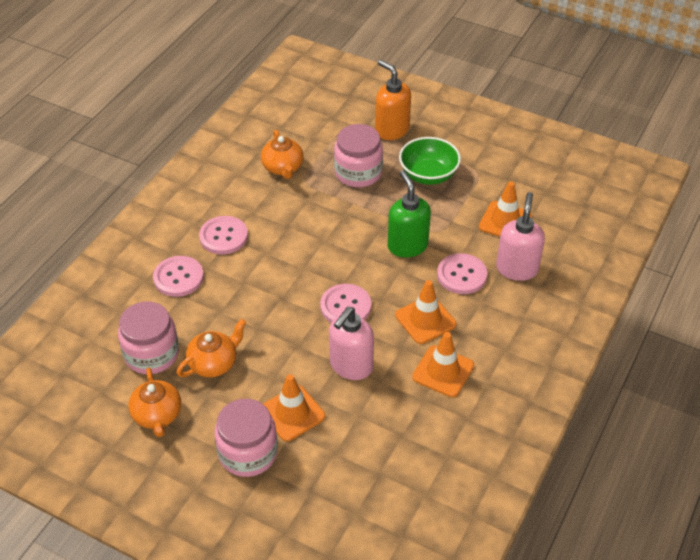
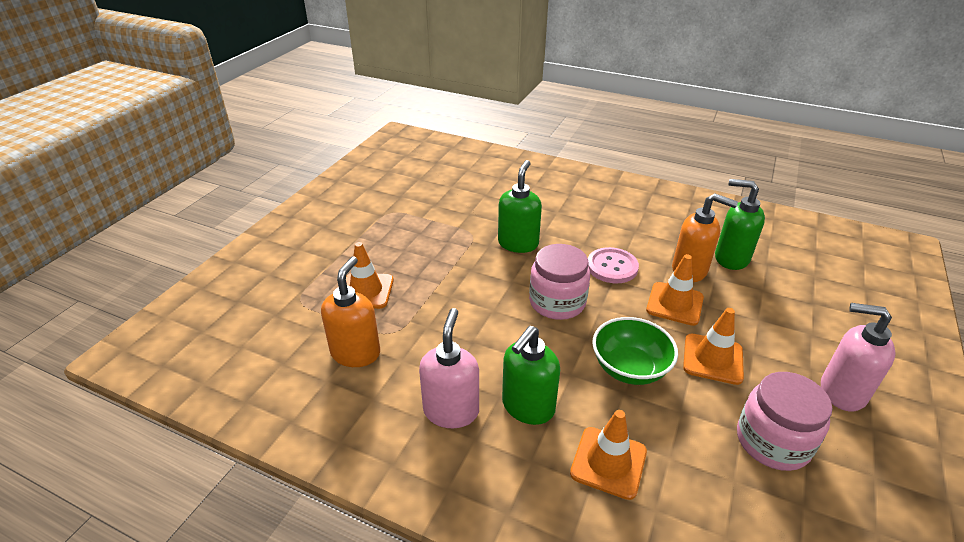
green soap dispenser: 1 -> 3
orange soap dispenser: 1 -> 2
orange teapot: 3 -> 0
pink button: 4 -> 1
pink jar: 3 -> 2

